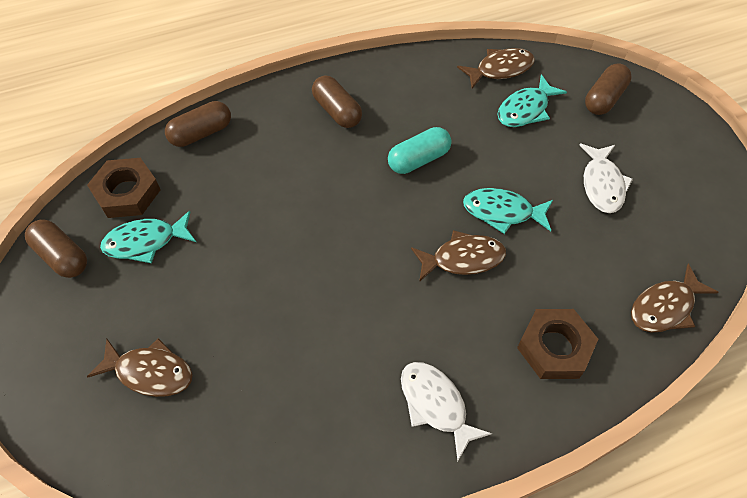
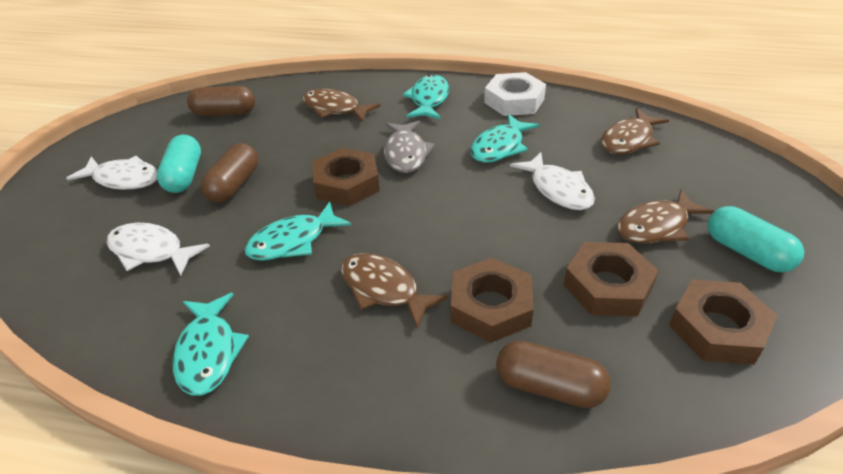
brown capsule: 4 -> 3
brown nut: 2 -> 4
grey fish: 0 -> 1
turquoise capsule: 1 -> 2
turquoise fish: 3 -> 4
white fish: 2 -> 3
white nut: 0 -> 1

